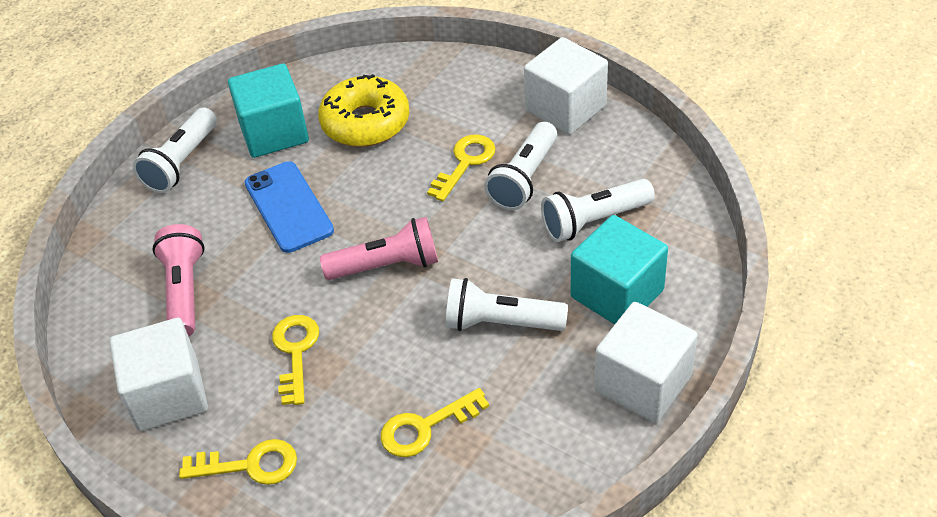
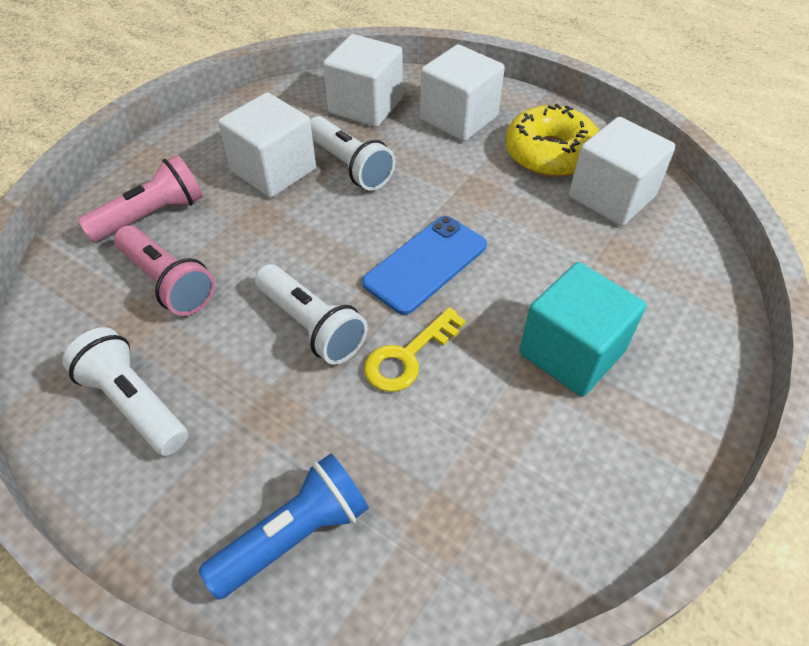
blue flashlight: 0 -> 1
turquoise cube: 2 -> 1
white cube: 3 -> 4
white flashlight: 4 -> 3
yellow key: 4 -> 1

